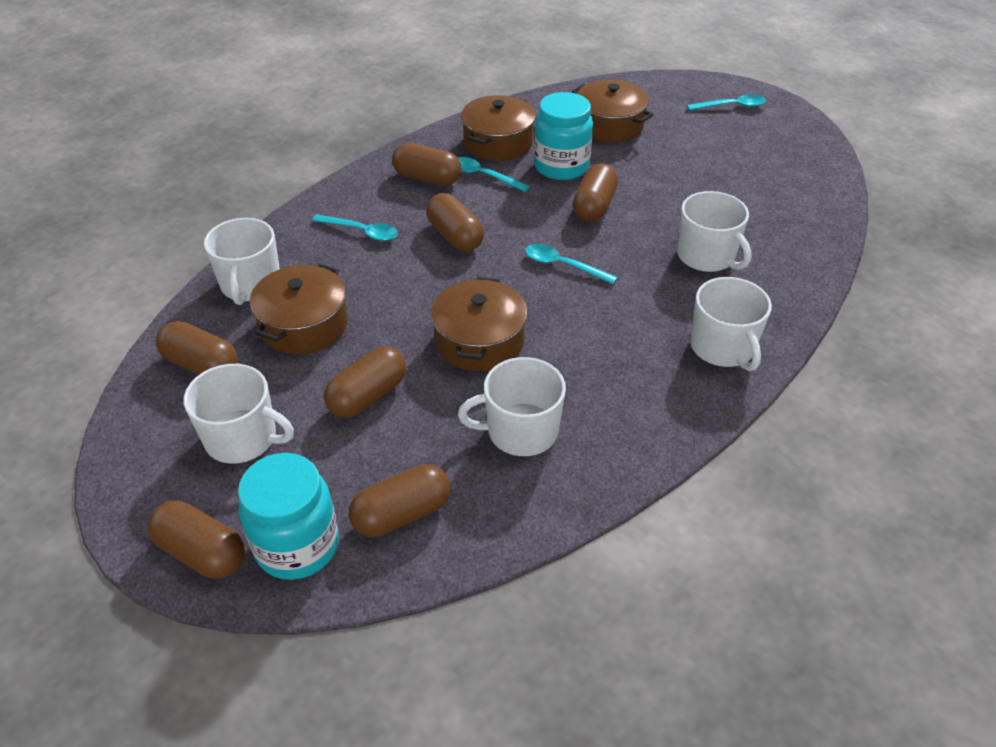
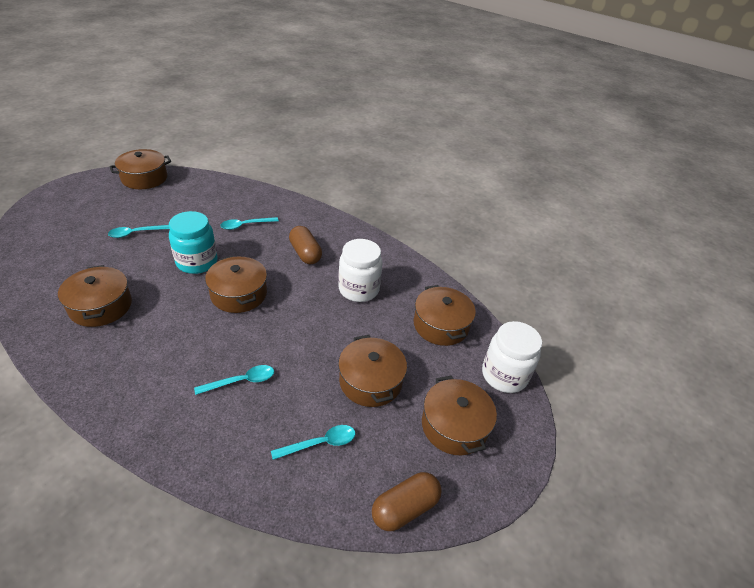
brown capsule: 7 -> 2
brown pot: 4 -> 6
turquoise jar: 2 -> 1
white jar: 0 -> 2
white mug: 5 -> 0

